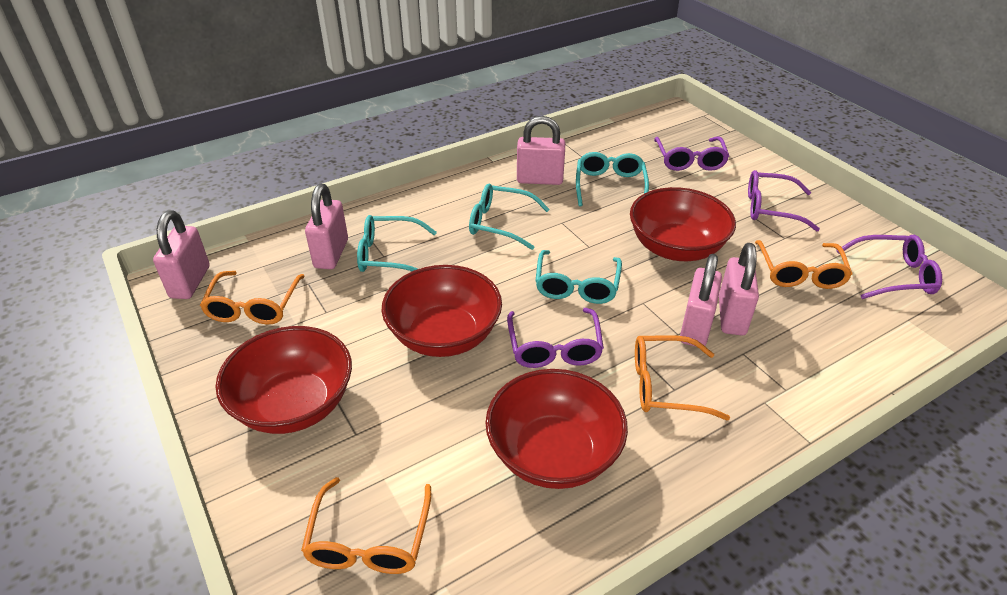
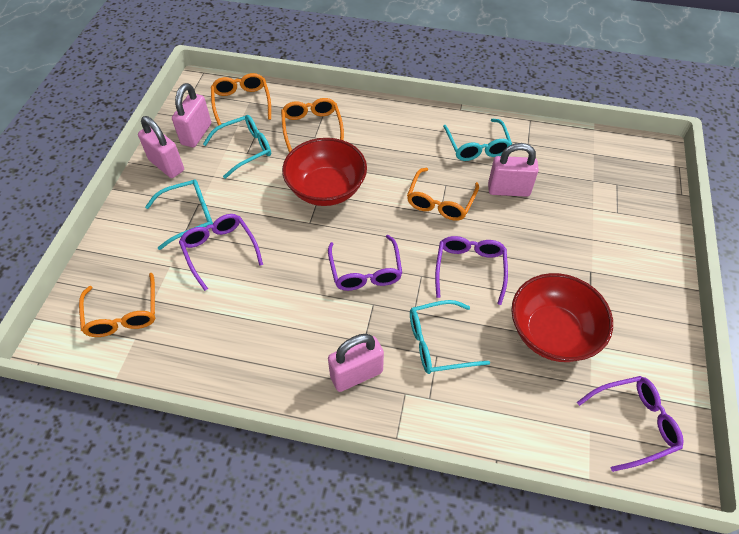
pink padlock: 5 -> 4
red bowl: 4 -> 2

